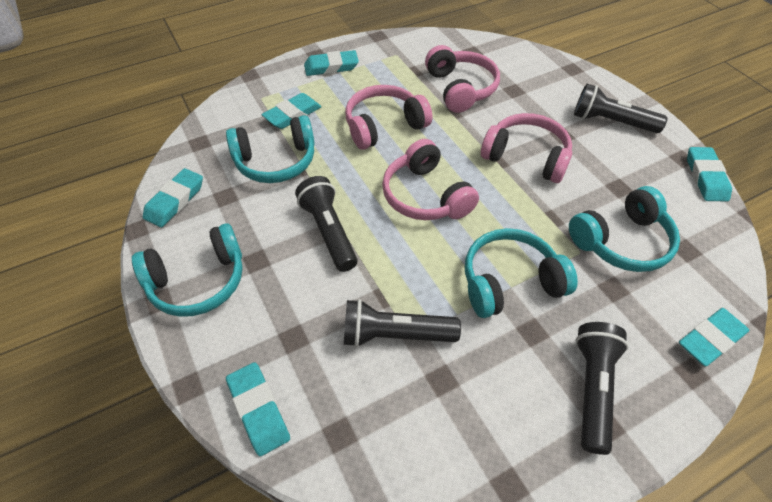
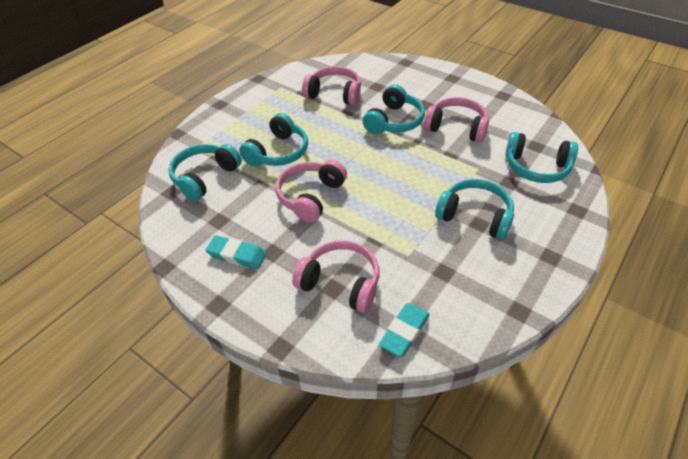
black flashlight: 4 -> 0
turquoise eraser: 6 -> 2
turquoise headphones: 4 -> 5

